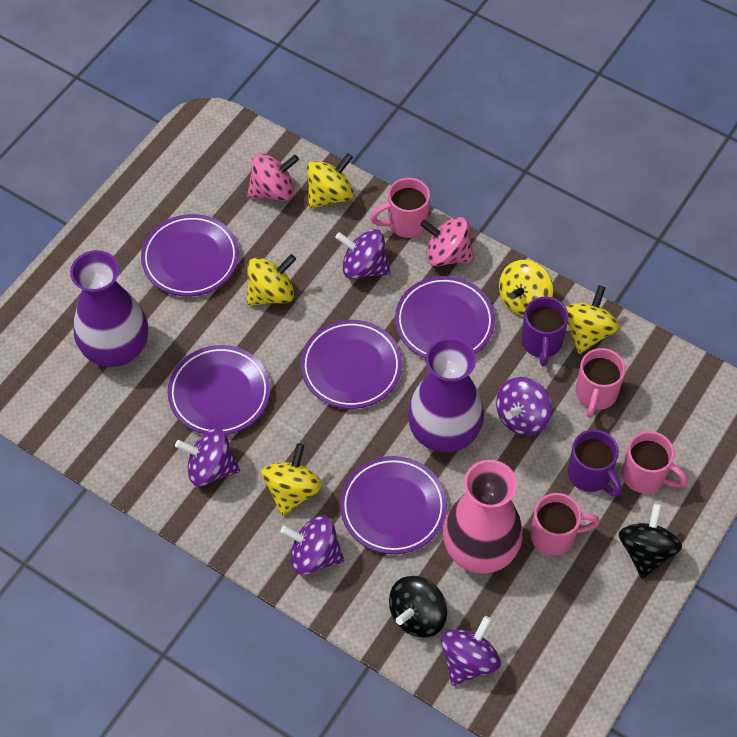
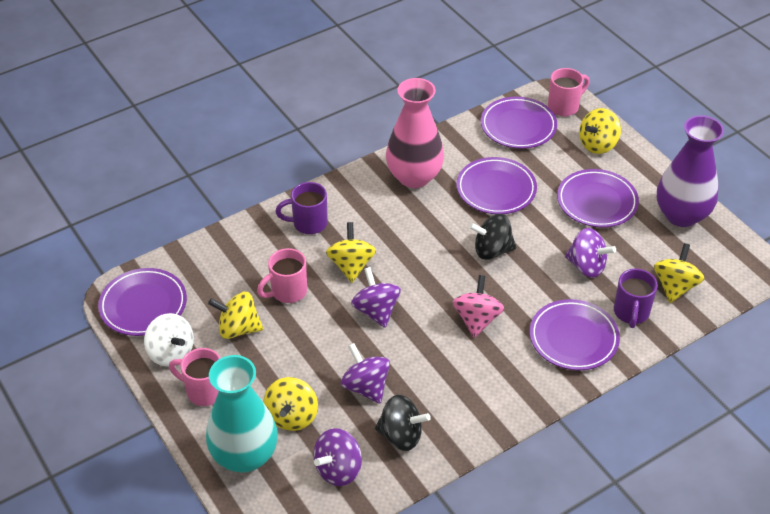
pink mug: 4 -> 3
pink spinning top: 2 -> 1
purple spinning top: 5 -> 4
purple vase: 2 -> 1
turquoise vase: 0 -> 1
white spinning top: 0 -> 1

